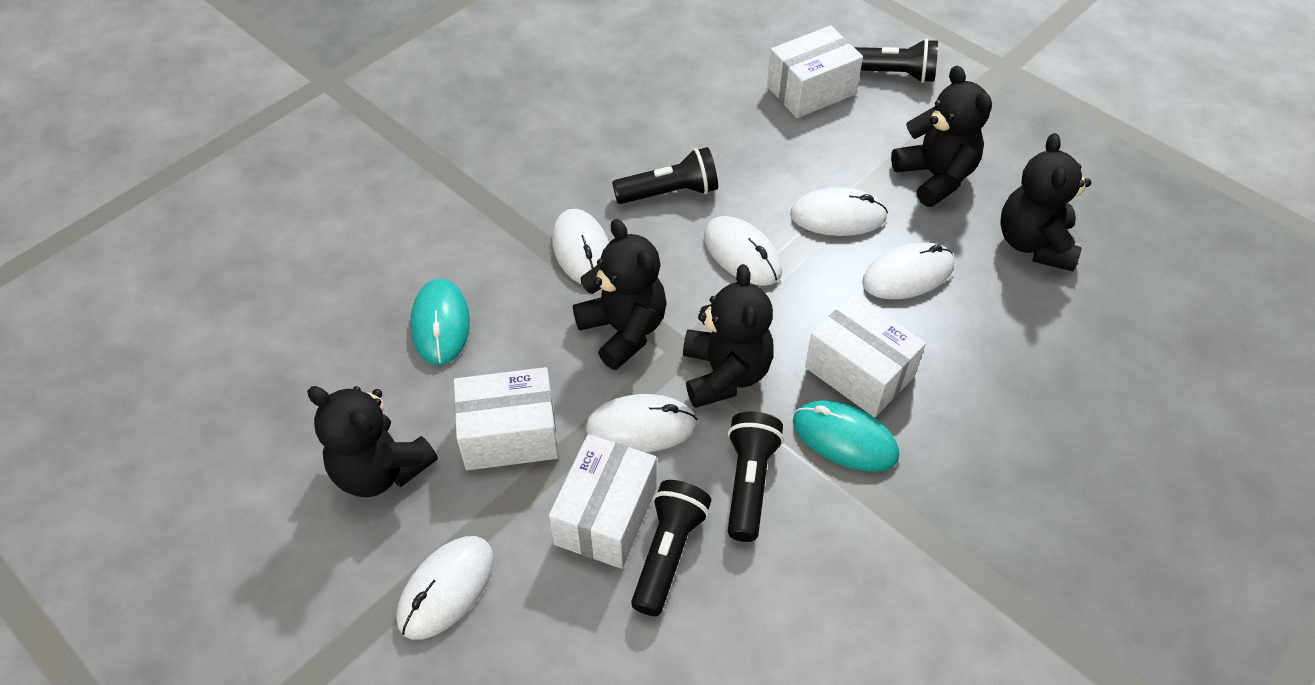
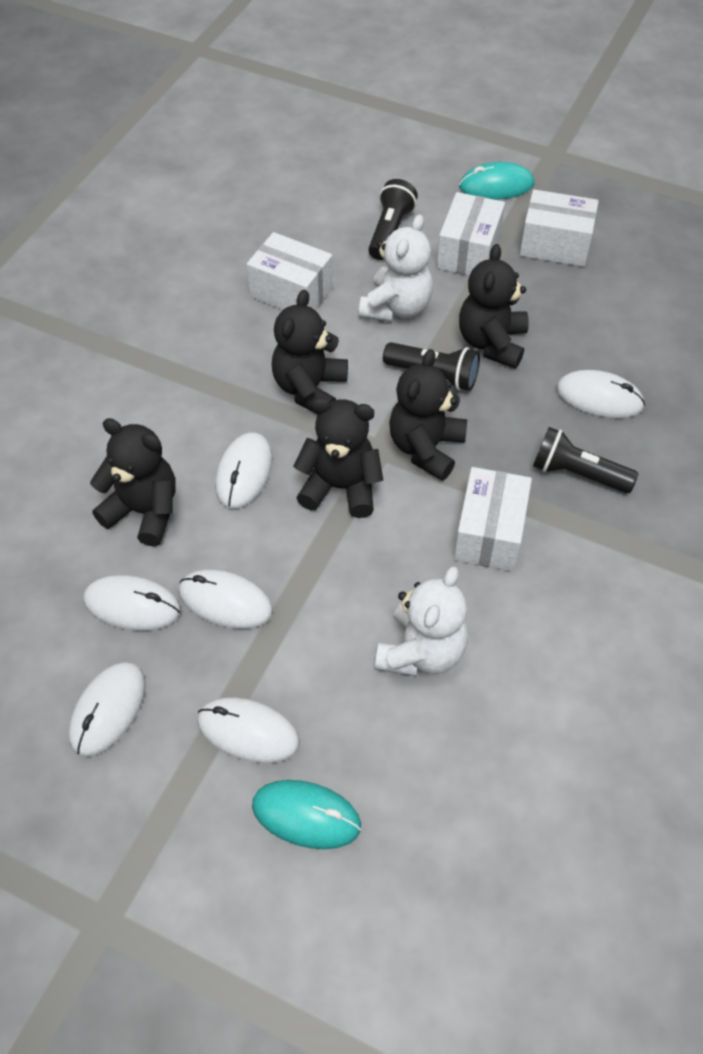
black flashlight: 4 -> 3
white teddy bear: 0 -> 2

